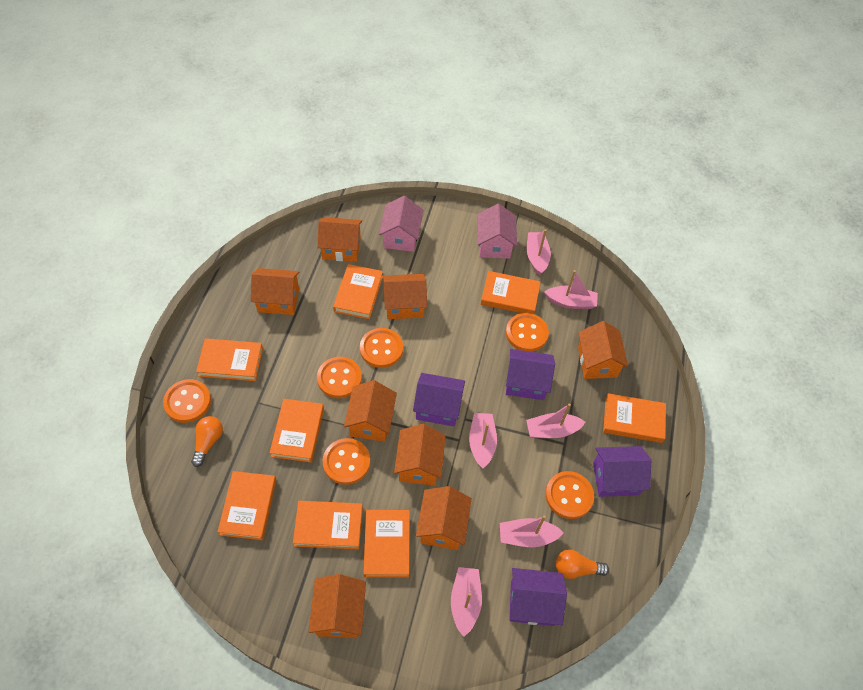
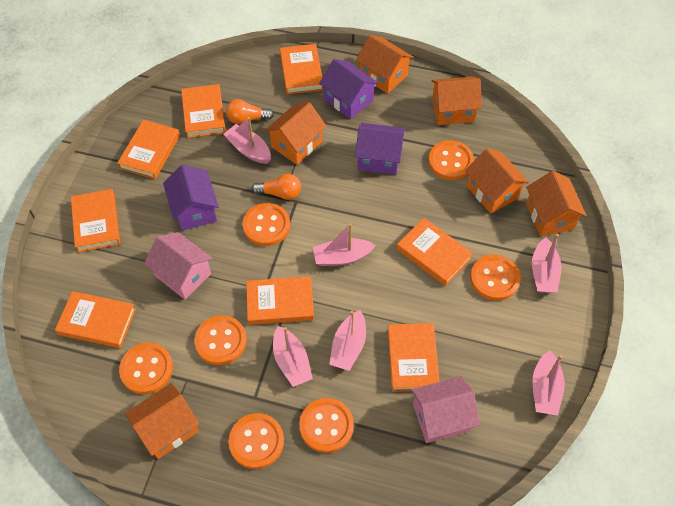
orange button: 6 -> 7
orange house: 8 -> 6
purple house: 4 -> 3

